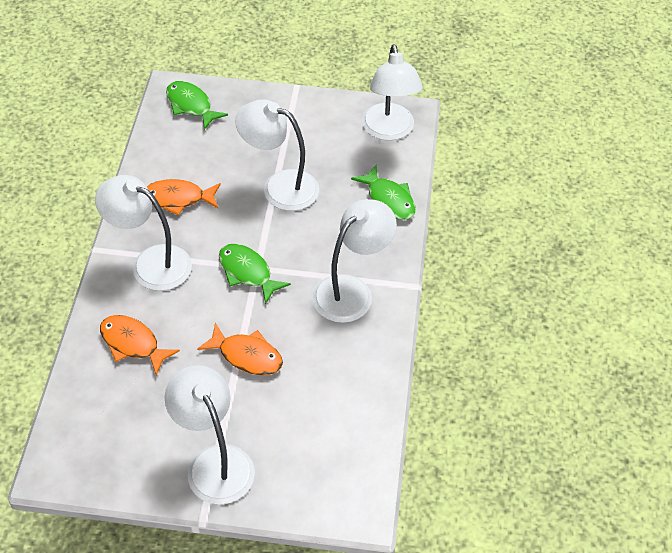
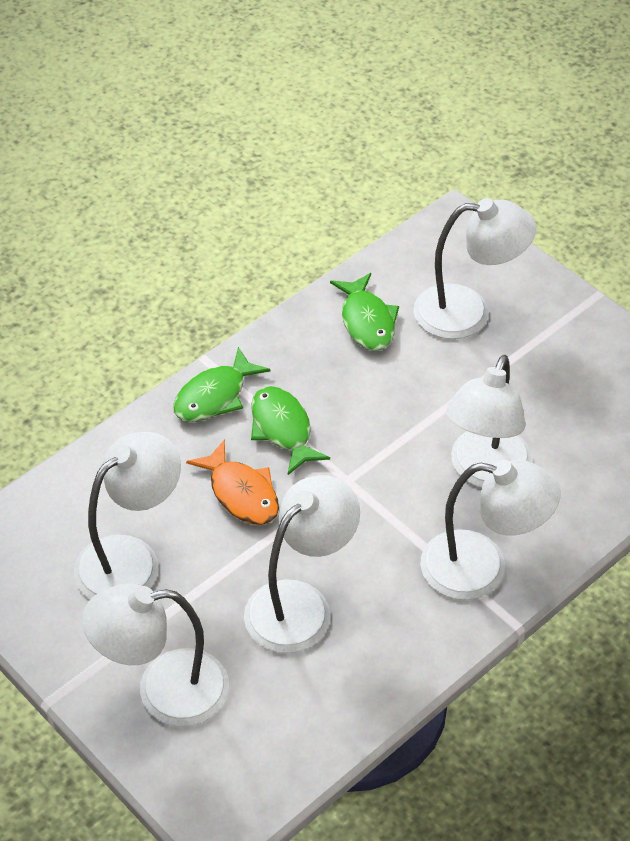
orange fish: 3 -> 1
white lamp: 5 -> 6

